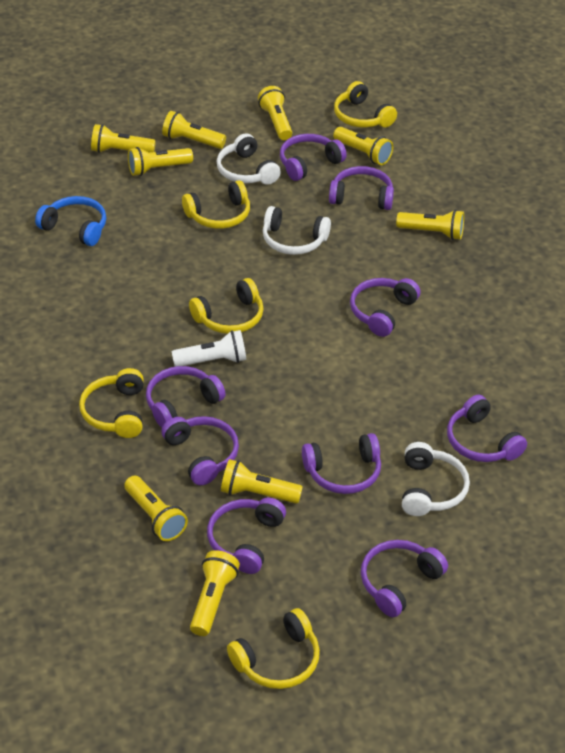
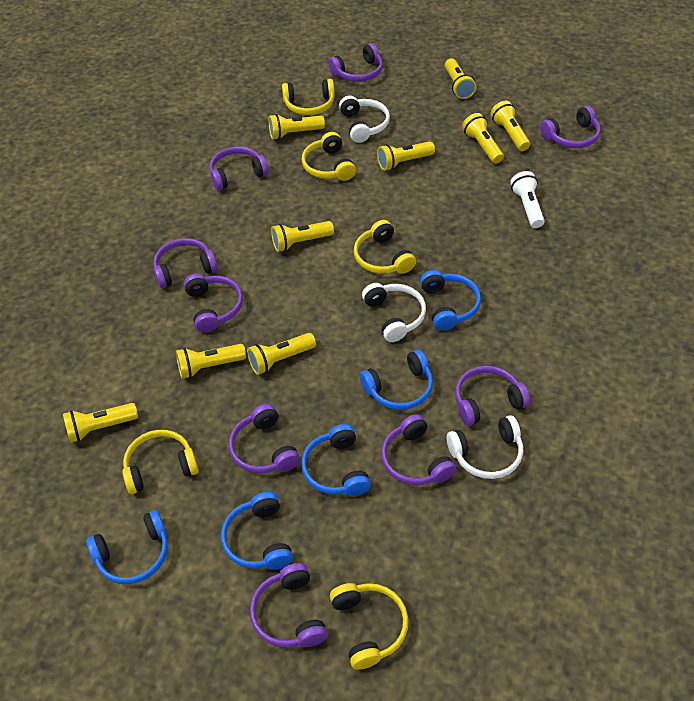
blue headphones: 1 -> 5

